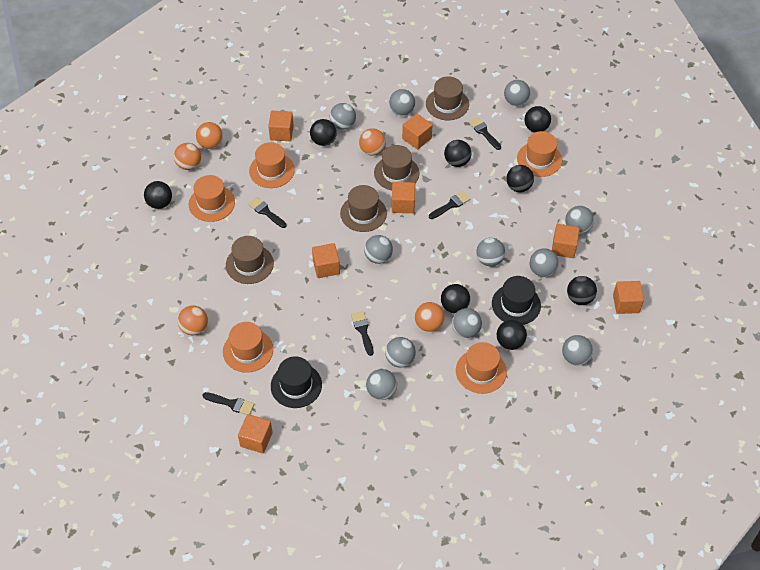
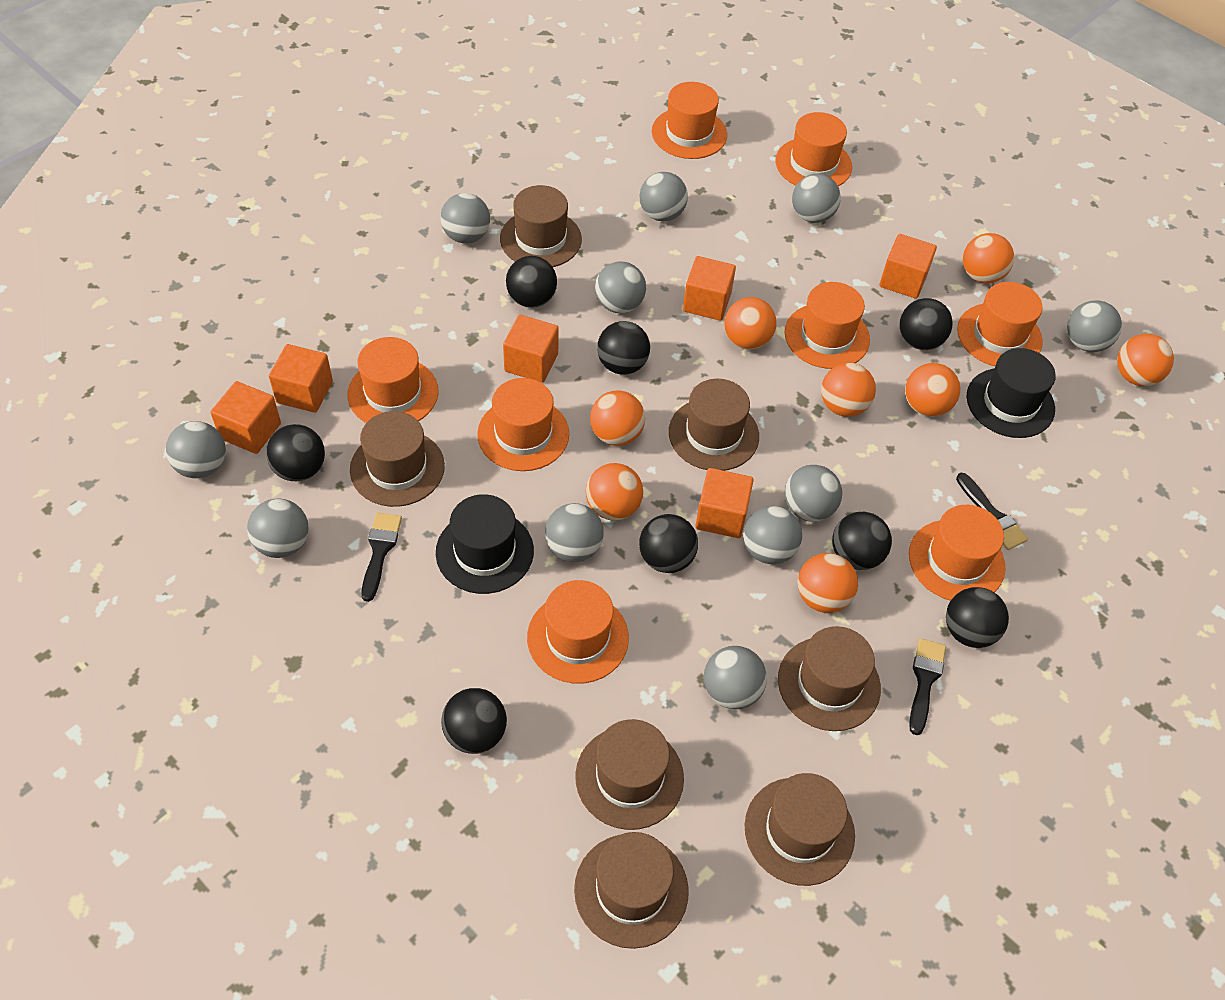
black brush: 5 -> 3
brown hat: 4 -> 7
orange ball: 5 -> 8
orange cube: 7 -> 6
orange hat: 5 -> 8

